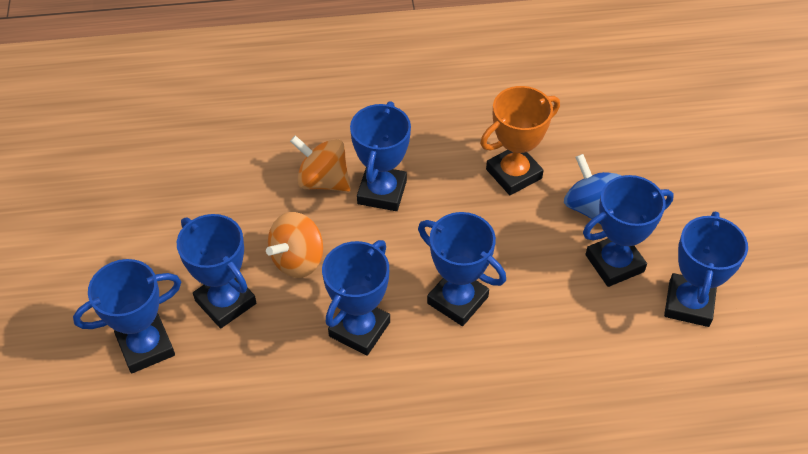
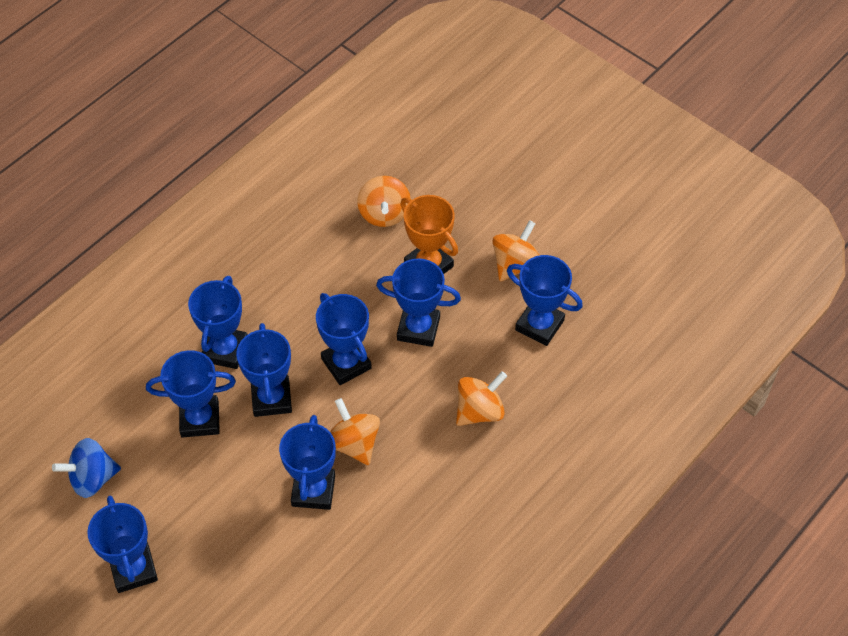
blue trophy: 7 -> 8
orange spinning top: 2 -> 4

